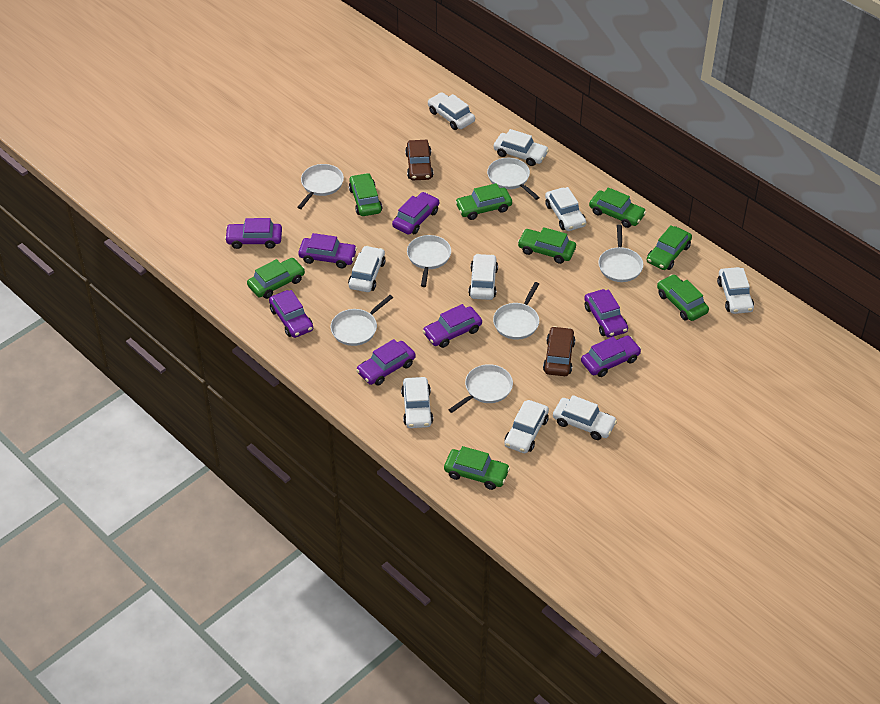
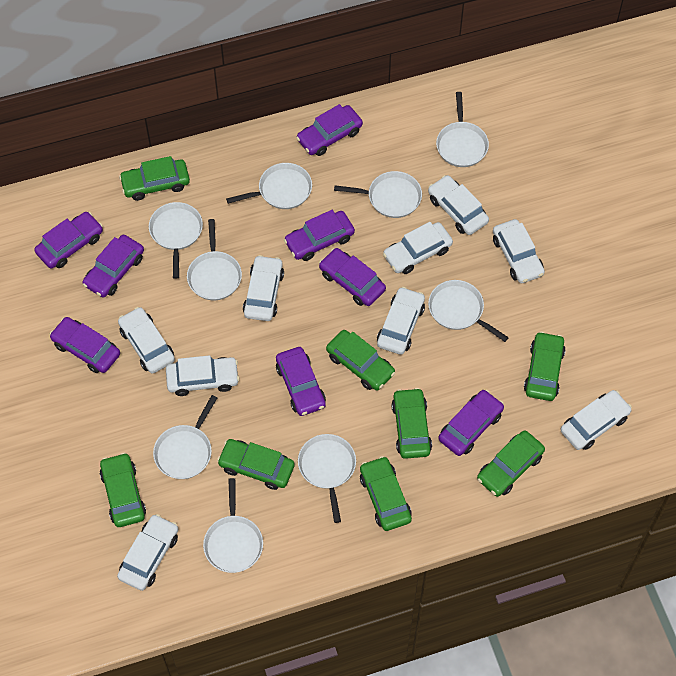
brown car: 2 -> 0
white pan: 7 -> 9

